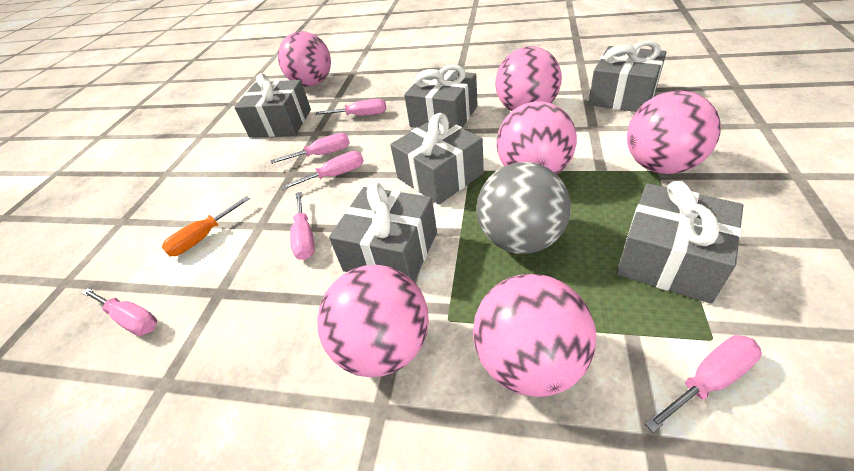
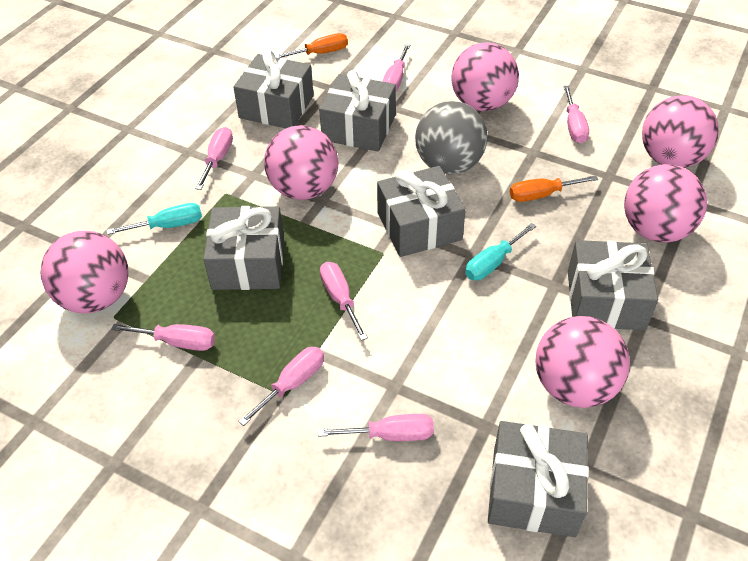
orange screwdriver: 1 -> 2
pink screwdriver: 6 -> 7
turquoise screwdriver: 0 -> 2

